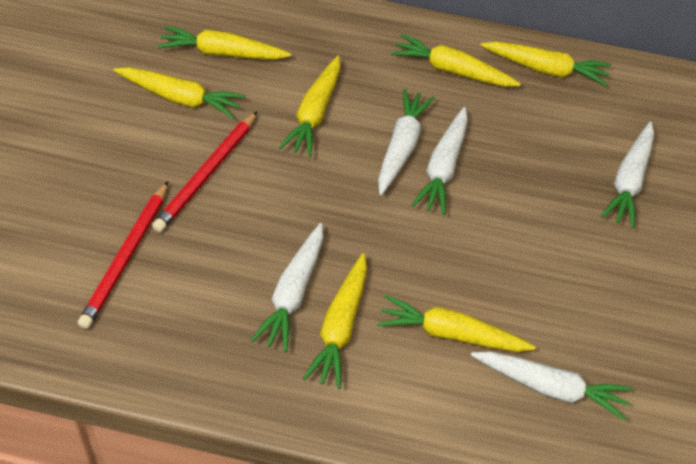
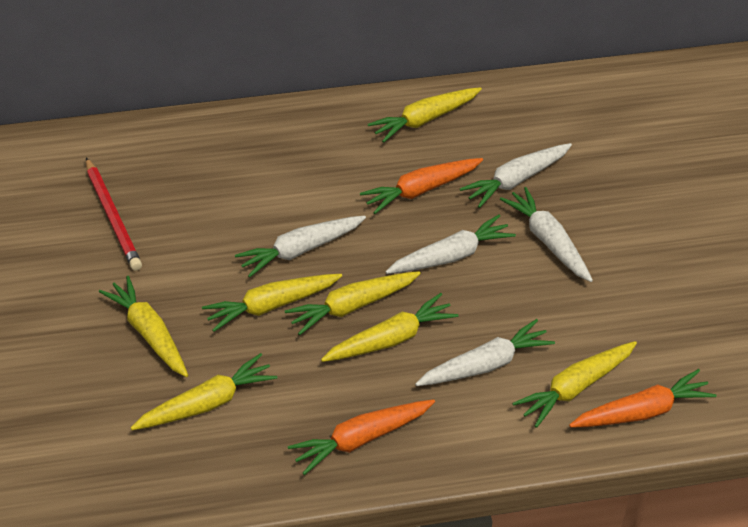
orange carrot: 0 -> 3
red pencil: 2 -> 1

